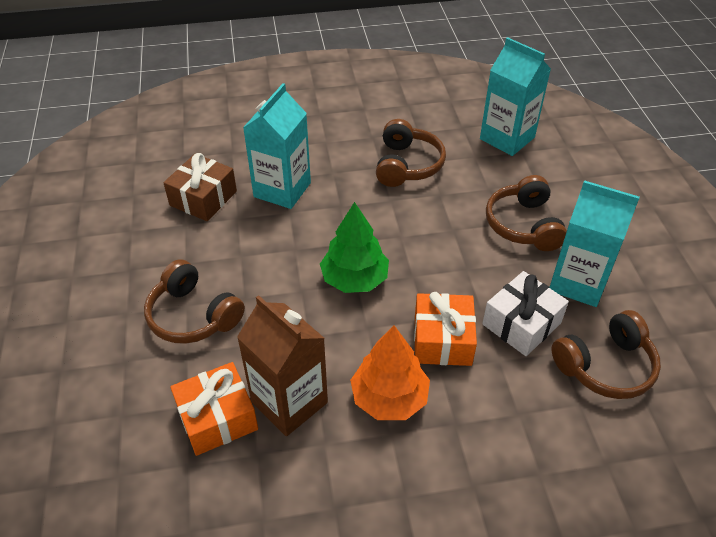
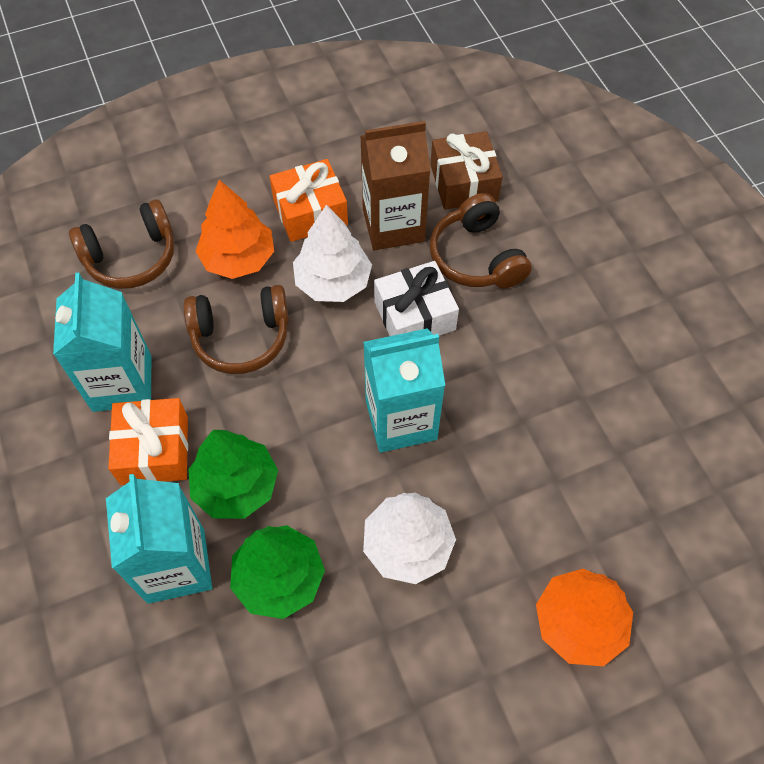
brown headphones: 4 -> 3
green tree: 1 -> 2
orange tree: 1 -> 2
white tree: 0 -> 2

